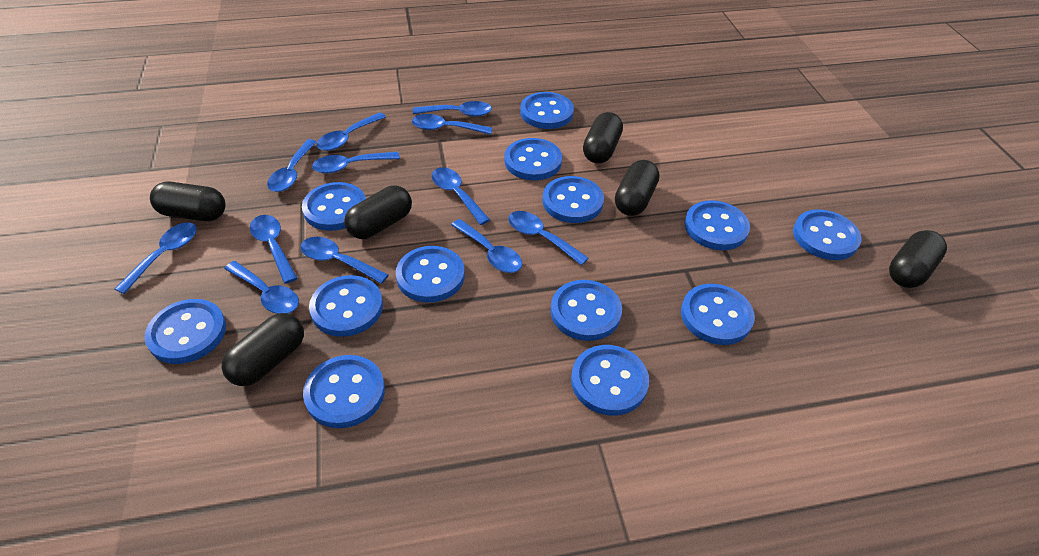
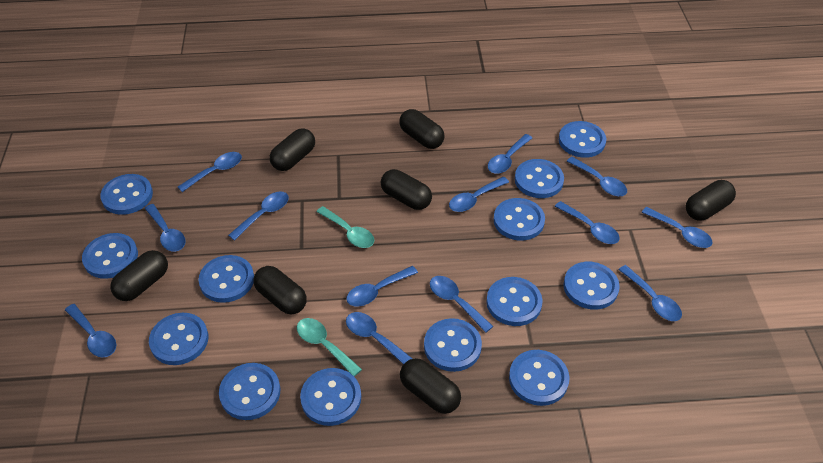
black capsule: 6 -> 7
blue spoon: 12 -> 13
turquoise spoon: 0 -> 2

